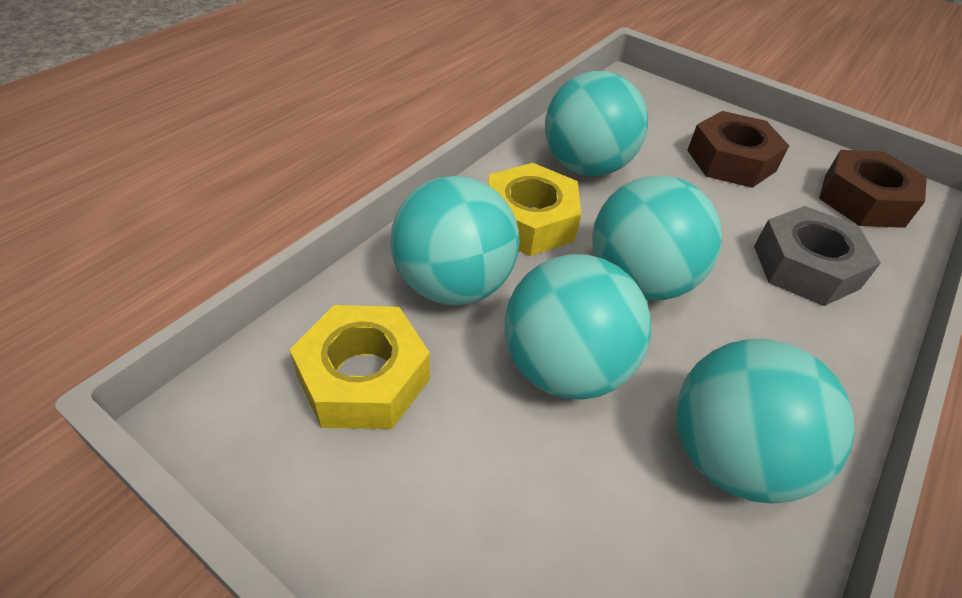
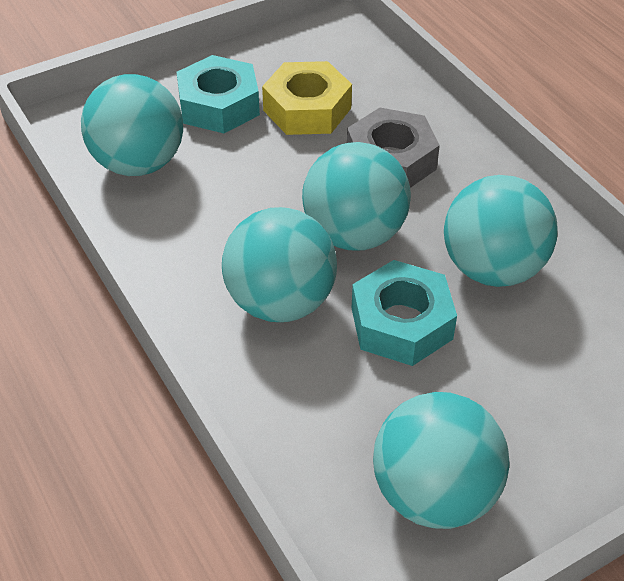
brown nut: 2 -> 0
turquoise nut: 0 -> 2
yellow nut: 2 -> 1

